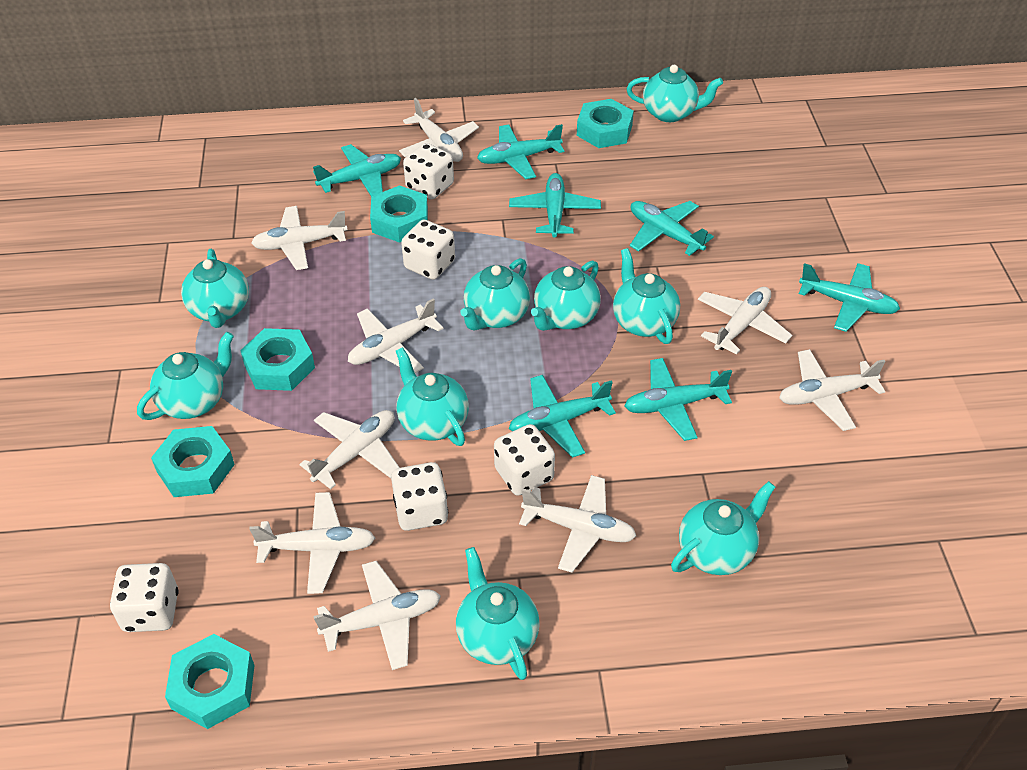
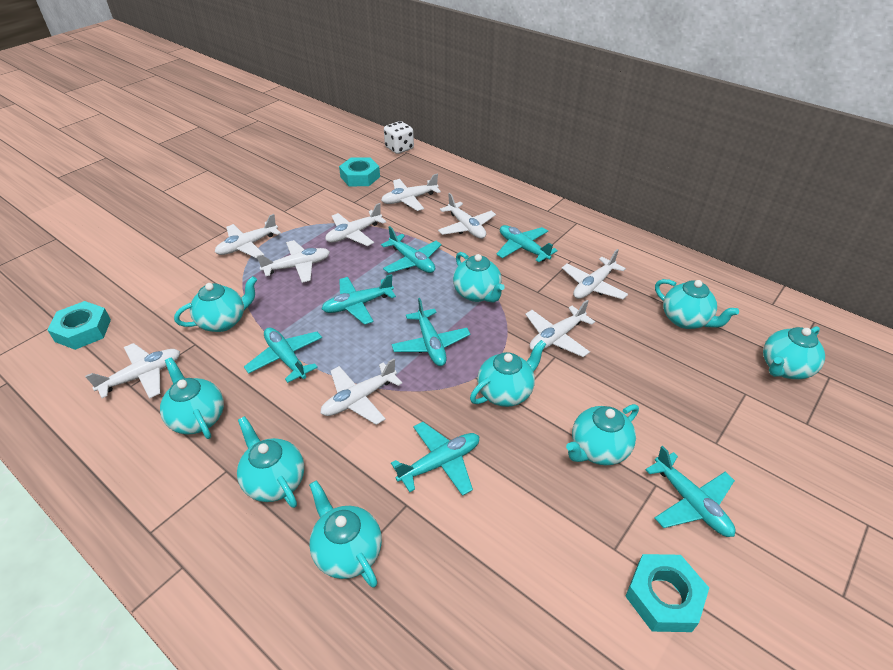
turquoise nut: 5 -> 3
white dice: 5 -> 1

